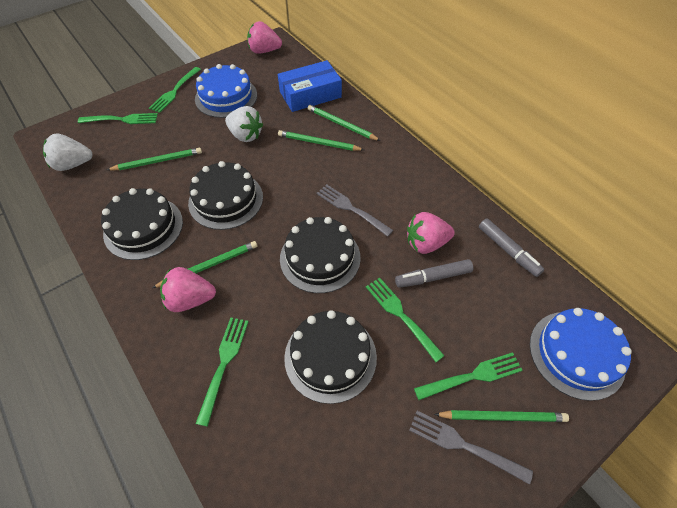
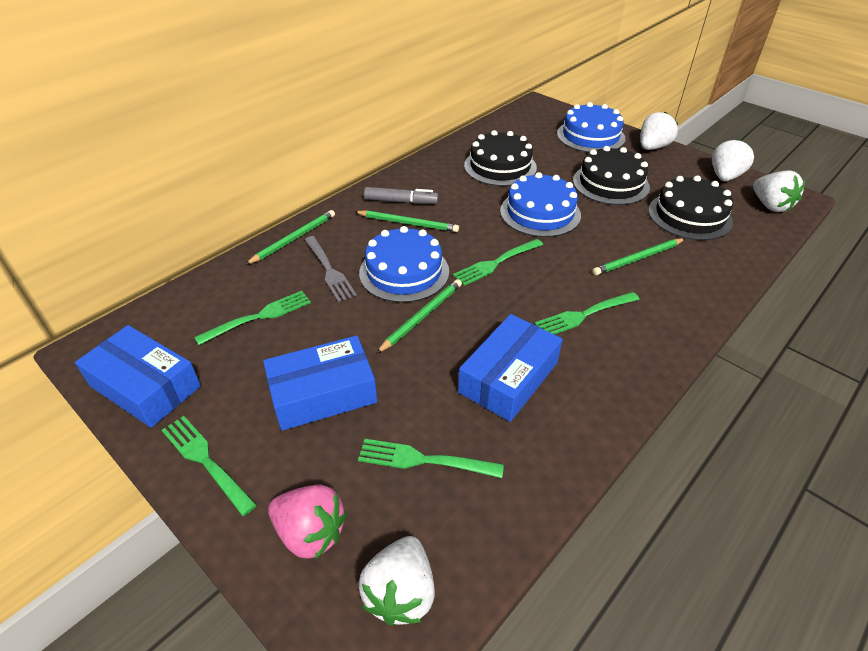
black cake: 4 -> 3
blue box: 1 -> 3
blue cake: 2 -> 3
green pencil: 5 -> 4
grey fork: 2 -> 1
grey marker: 2 -> 1
pink strawberry: 3 -> 1
white strawberry: 2 -> 4

